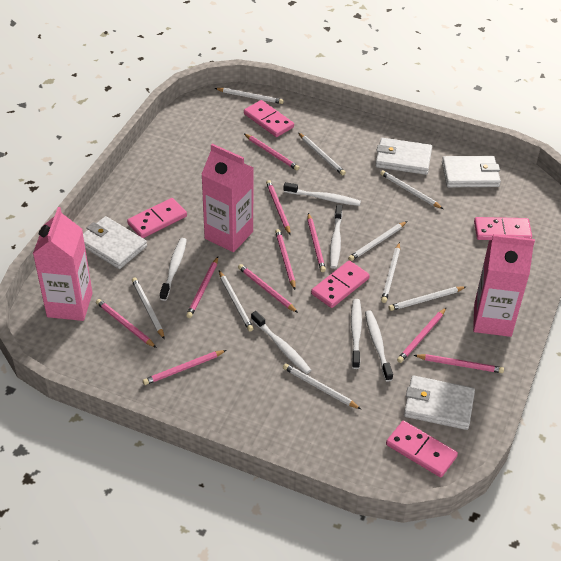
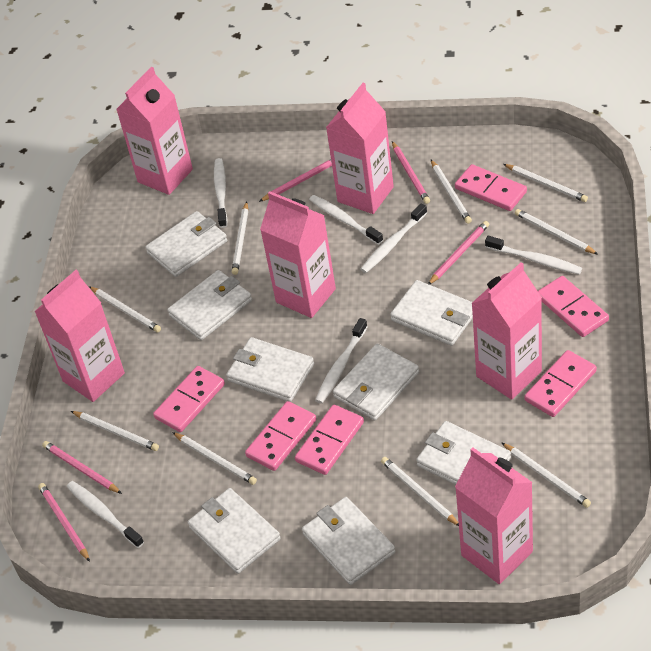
pink carton: 3 -> 6
pink domino: 5 -> 6
pink pencil: 10 -> 5
white wallet: 4 -> 8

